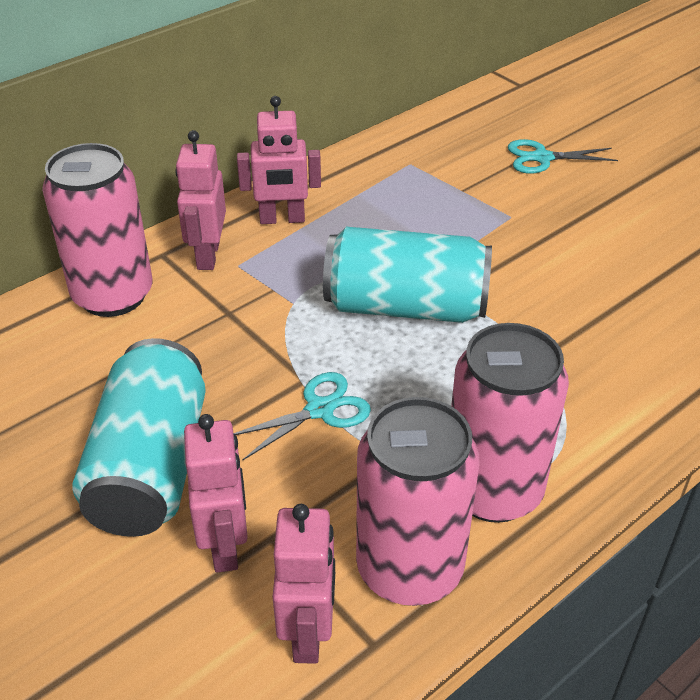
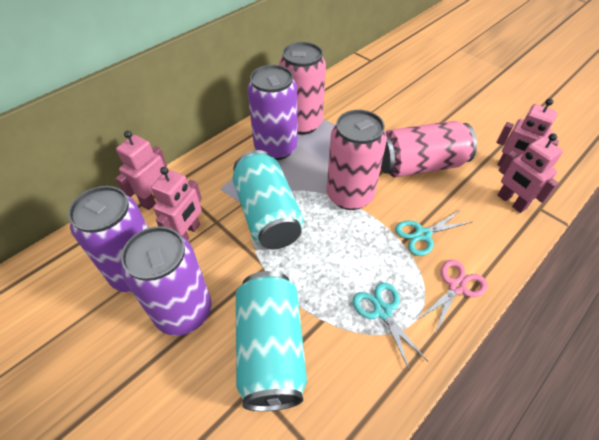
pink scissors: 0 -> 1
purple can: 0 -> 3

